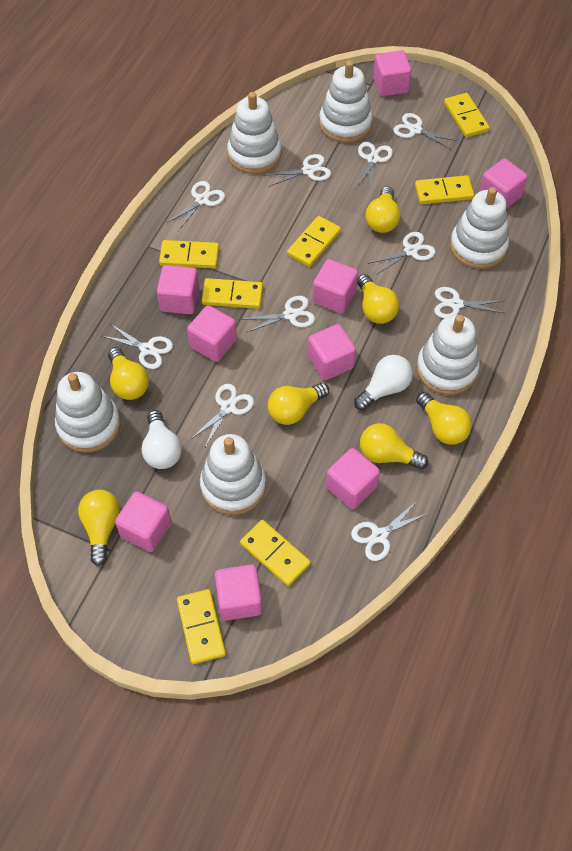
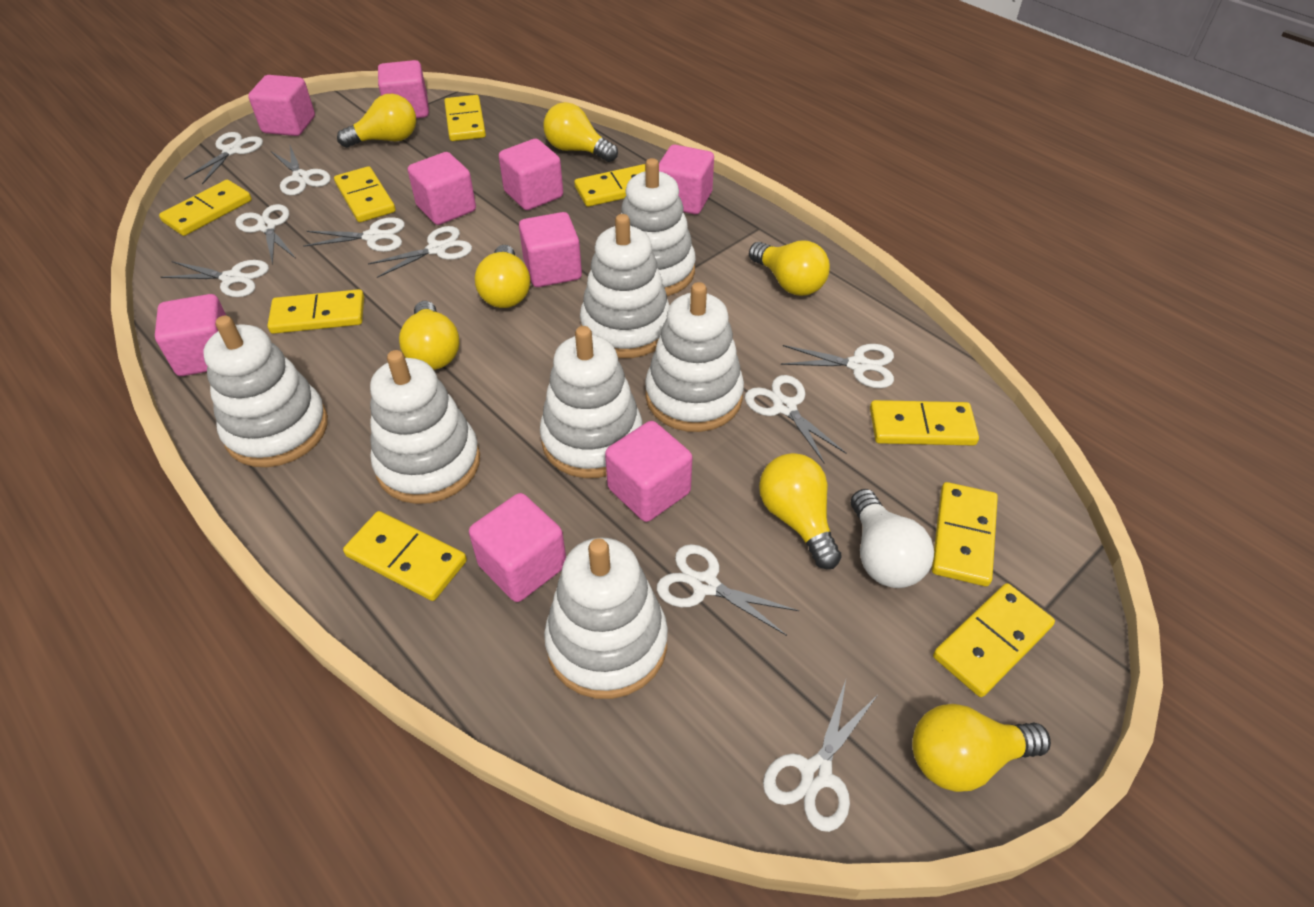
white light bulb: 2 -> 1
white stacking toy: 6 -> 7
yellow domino: 7 -> 9

